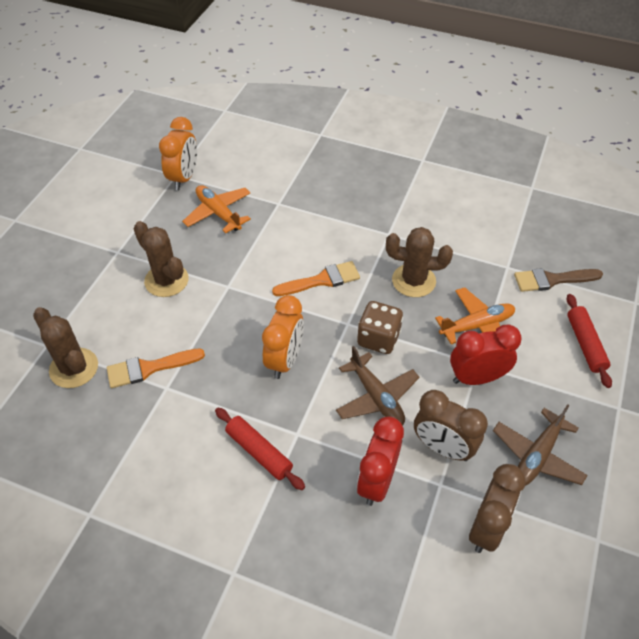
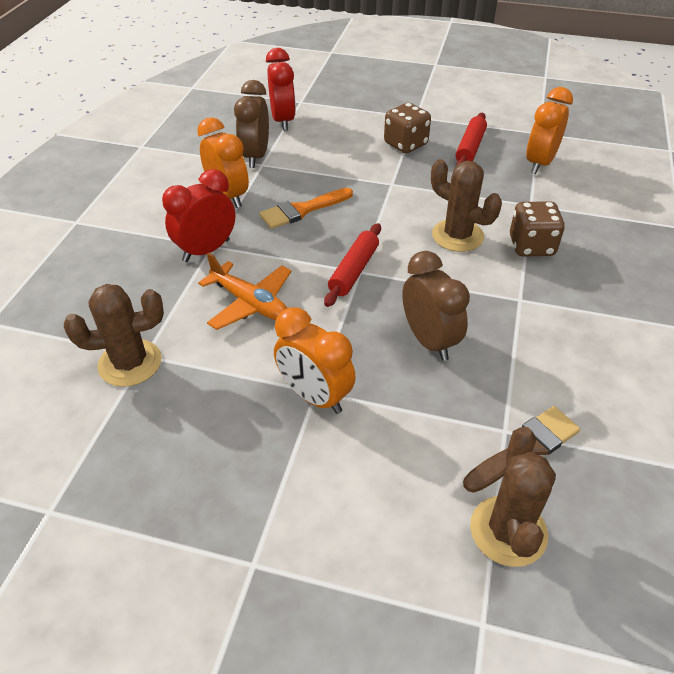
brown dice: 1 -> 2
brown plane: 2 -> 0
orange brush: 2 -> 1
orange clock: 2 -> 3
orange plane: 2 -> 1

